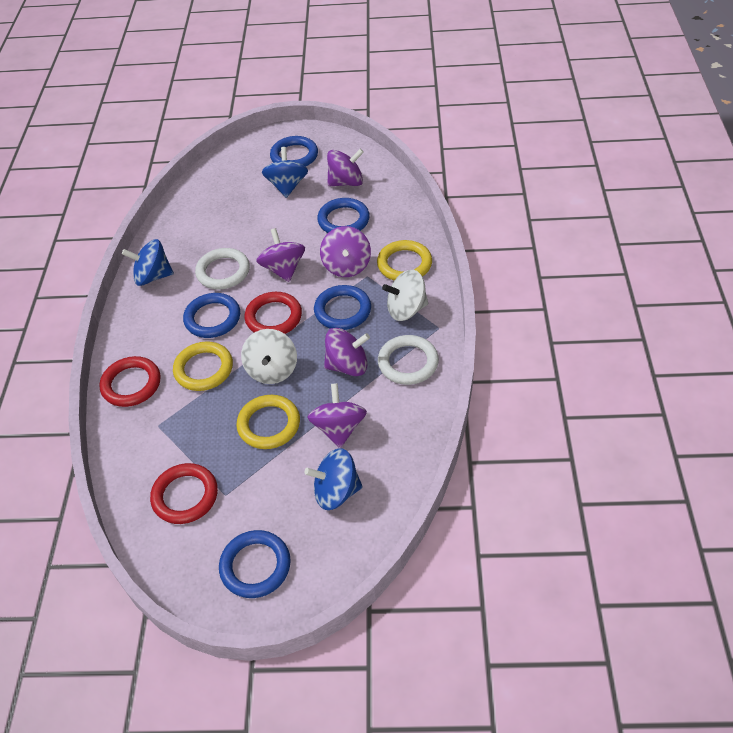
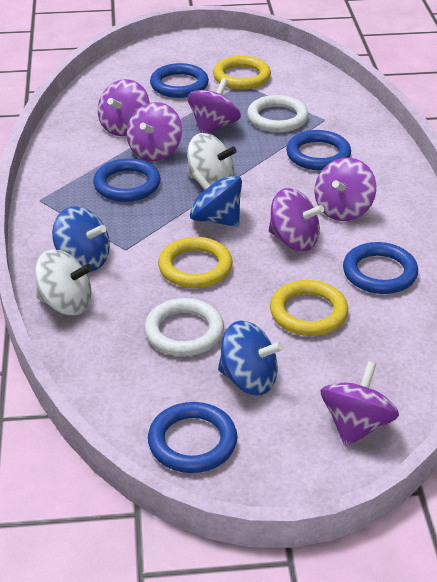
purple spinning top: 5 -> 6
red ring: 3 -> 0

